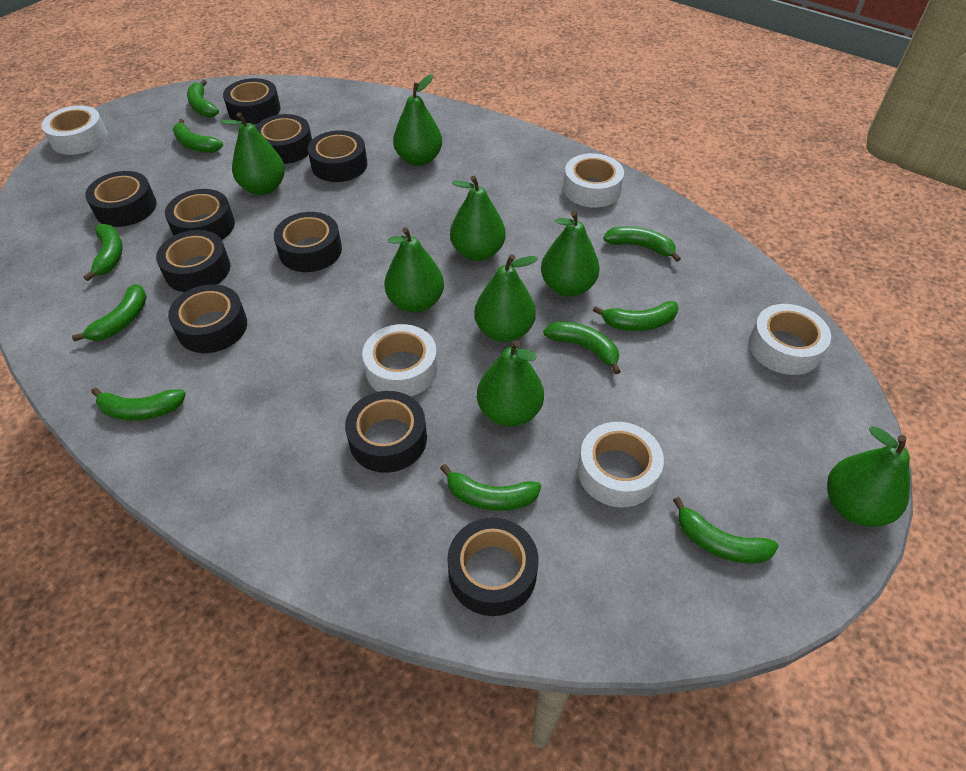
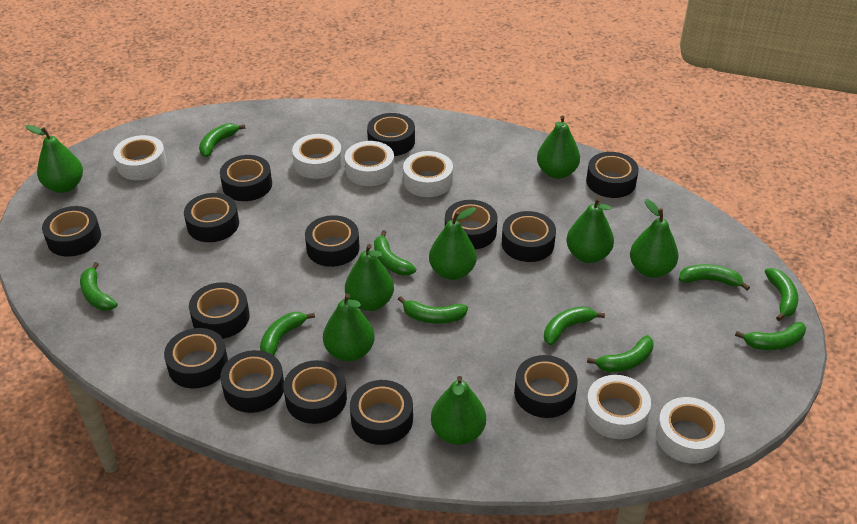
black tape: 10 -> 14
white tape: 5 -> 6

